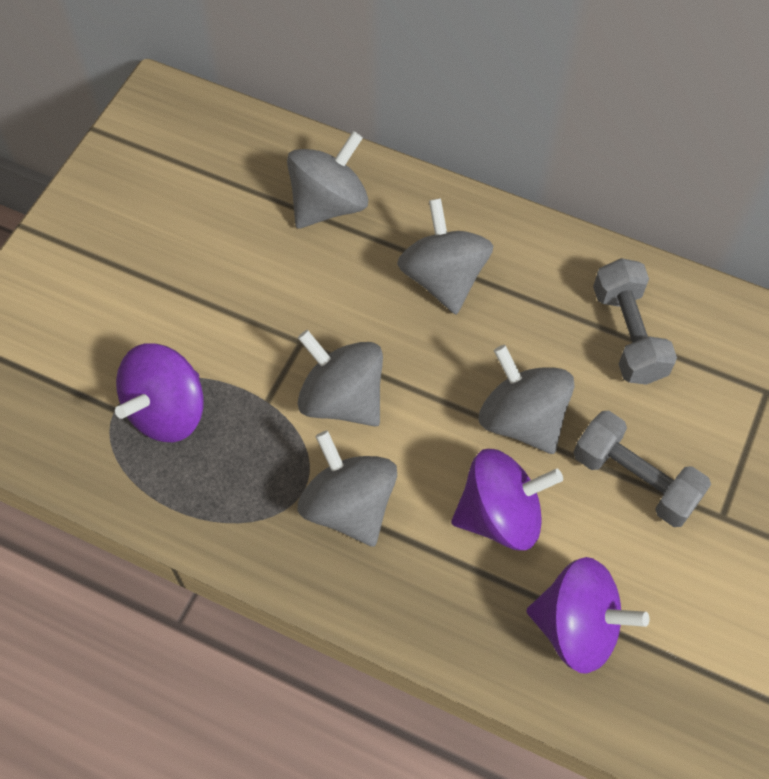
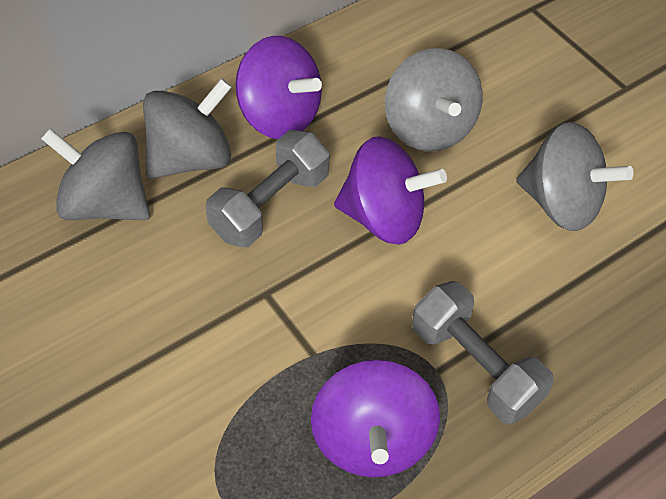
grey spinning top: 5 -> 4

